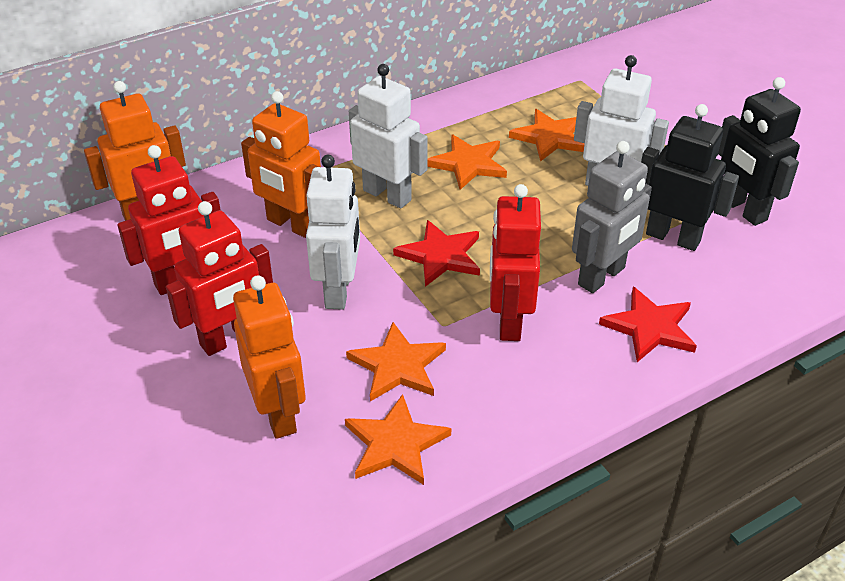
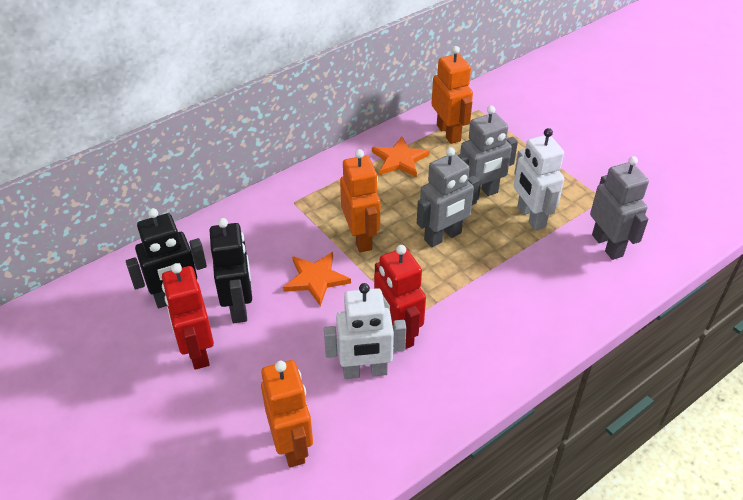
grey robot: 1 -> 3
orange star: 4 -> 2
red robot: 3 -> 2
red star: 2 -> 0
white robot: 3 -> 2

